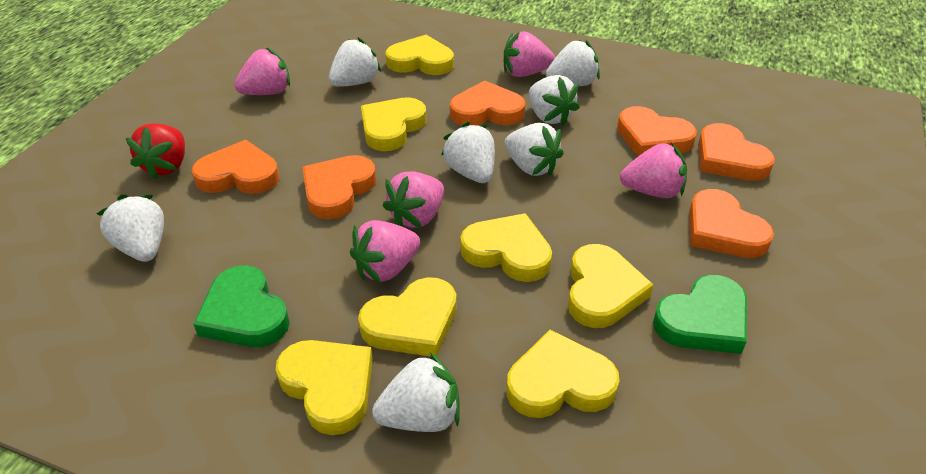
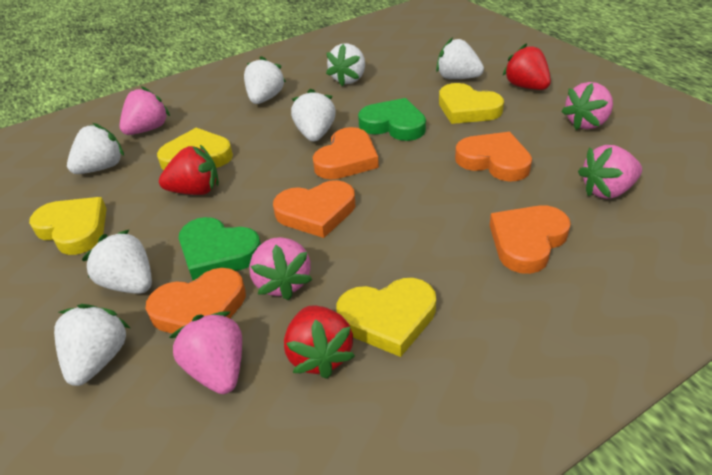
orange heart: 6 -> 5
red strawberry: 1 -> 3
yellow heart: 7 -> 4

